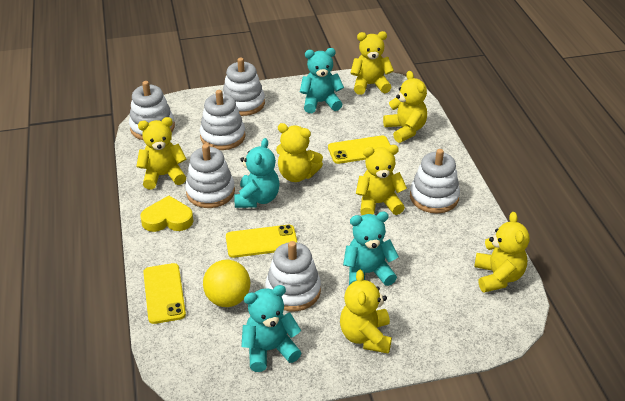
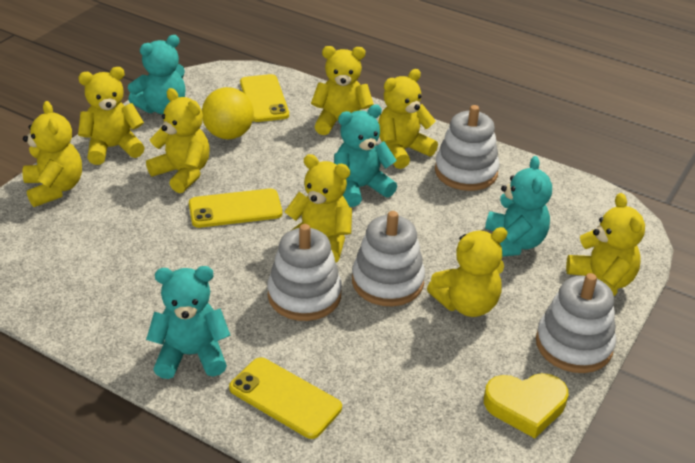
white stacking toy: 6 -> 4
yellow teddy bear: 7 -> 8

